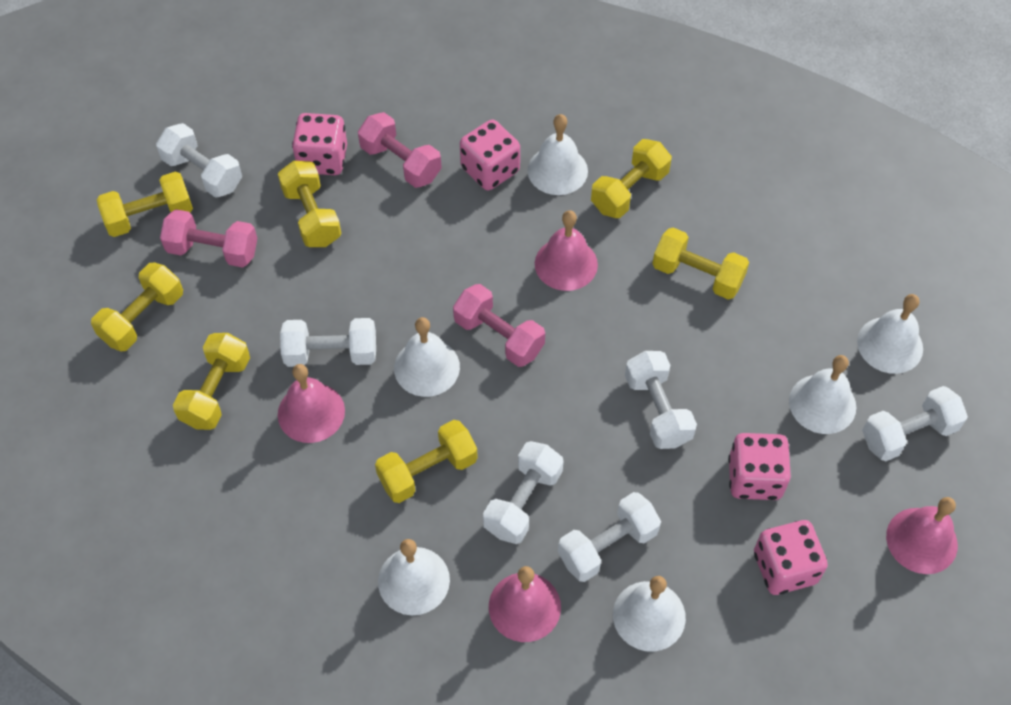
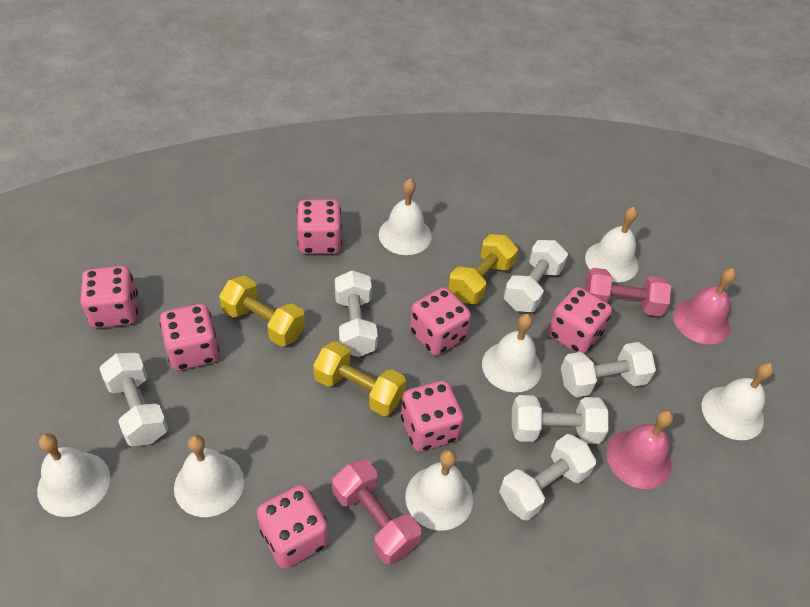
pink bell: 4 -> 2
pink dice: 4 -> 7
pink dumbbell: 3 -> 2
white bell: 6 -> 7
yellow dumbbell: 7 -> 3

